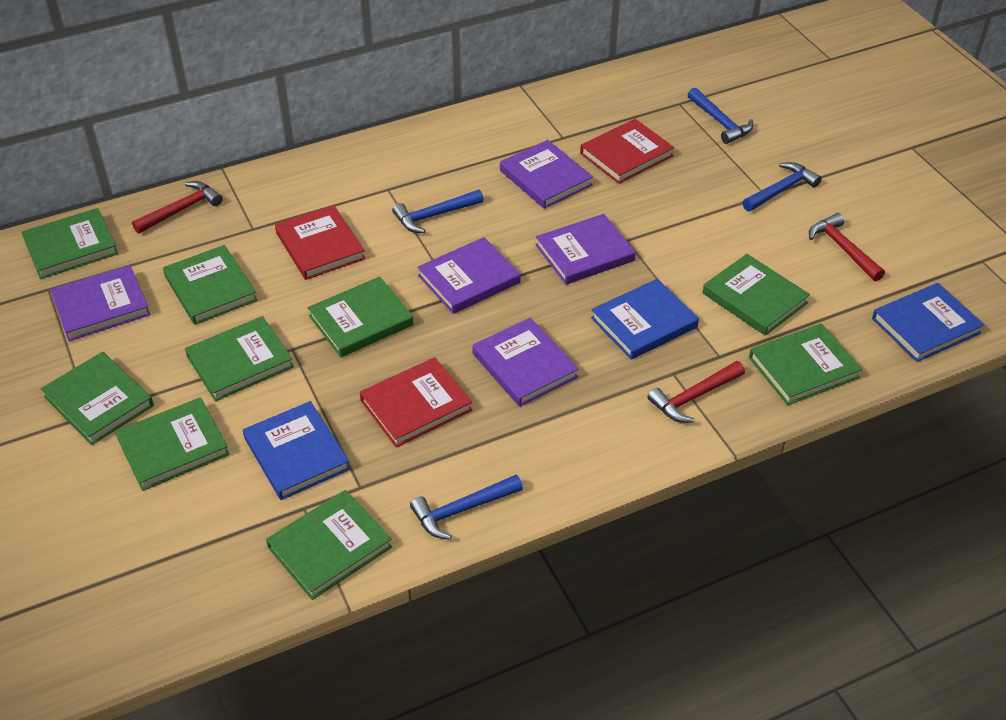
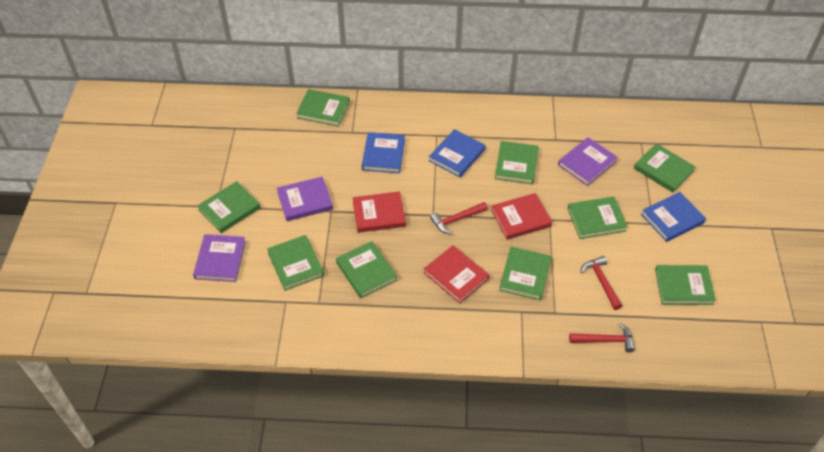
blue hammer: 4 -> 0
purple book: 5 -> 3

